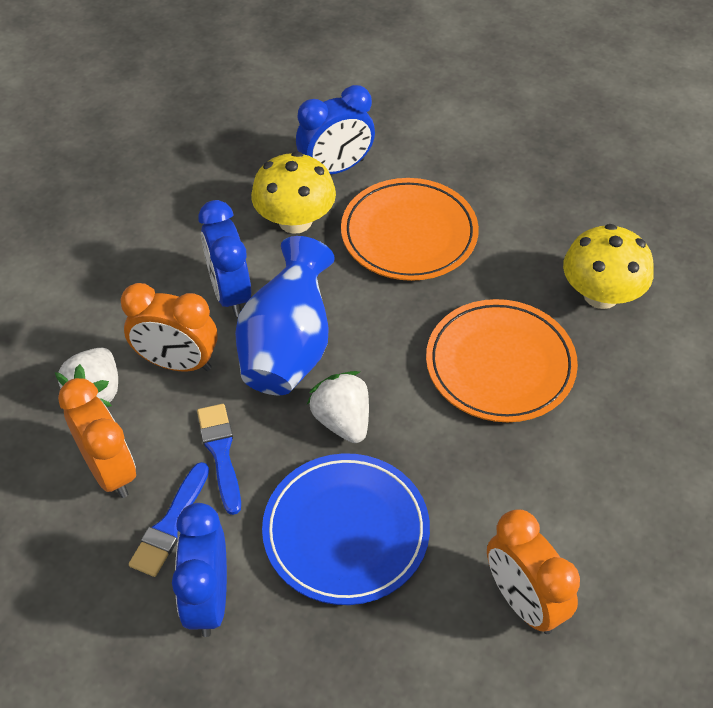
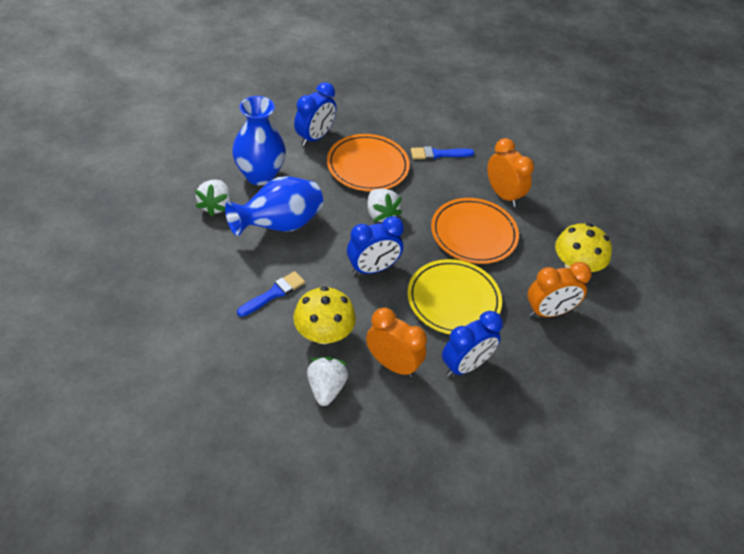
blue plate: 1 -> 0
blue vase: 1 -> 2
white strawberry: 2 -> 3
yellow plate: 0 -> 1

